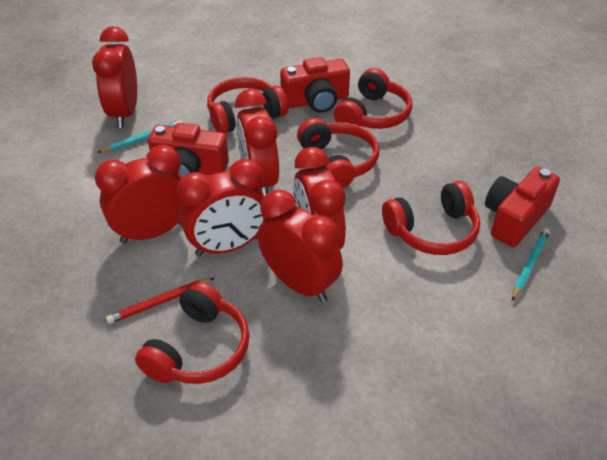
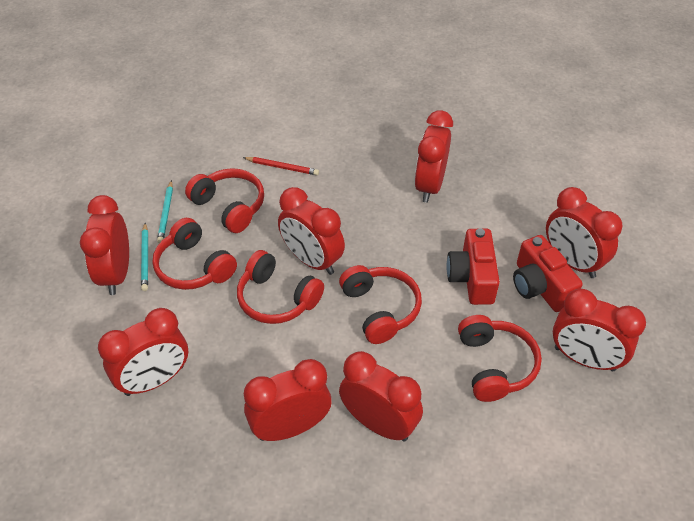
red camera: 3 -> 2
red clock: 6 -> 8

